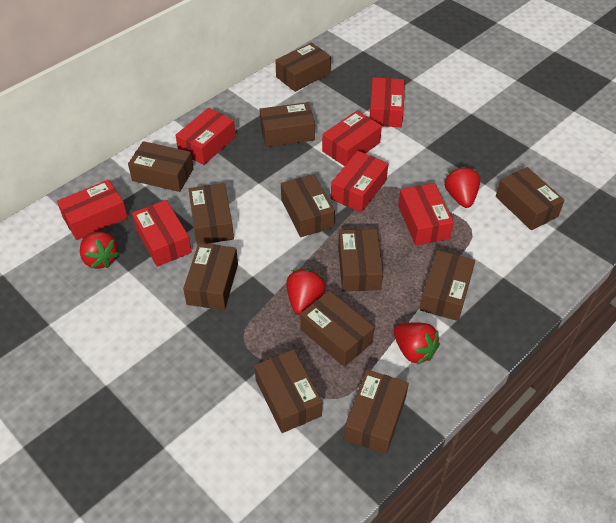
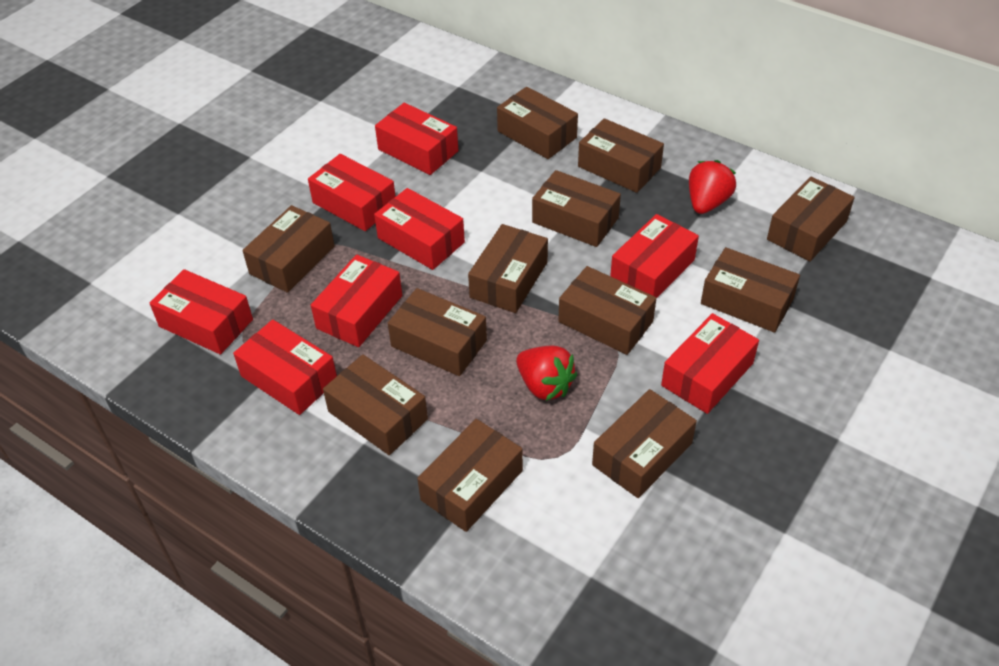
red box: 7 -> 8
red strawberry: 4 -> 2

